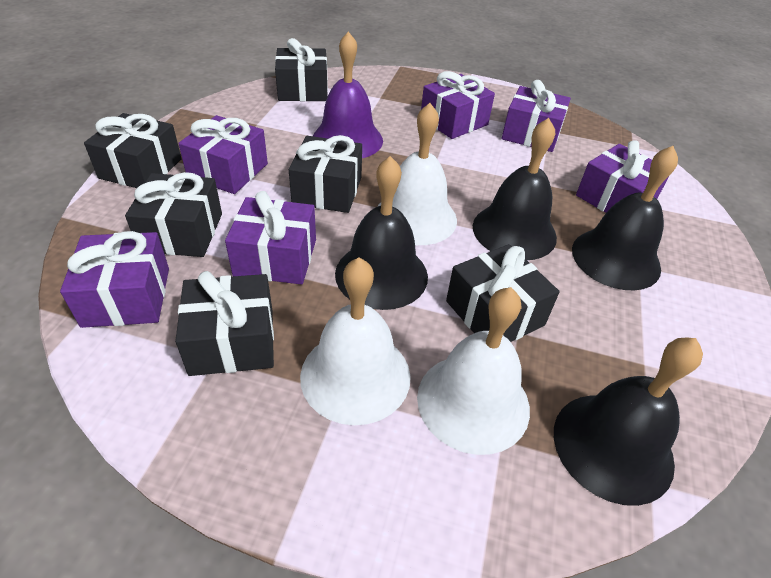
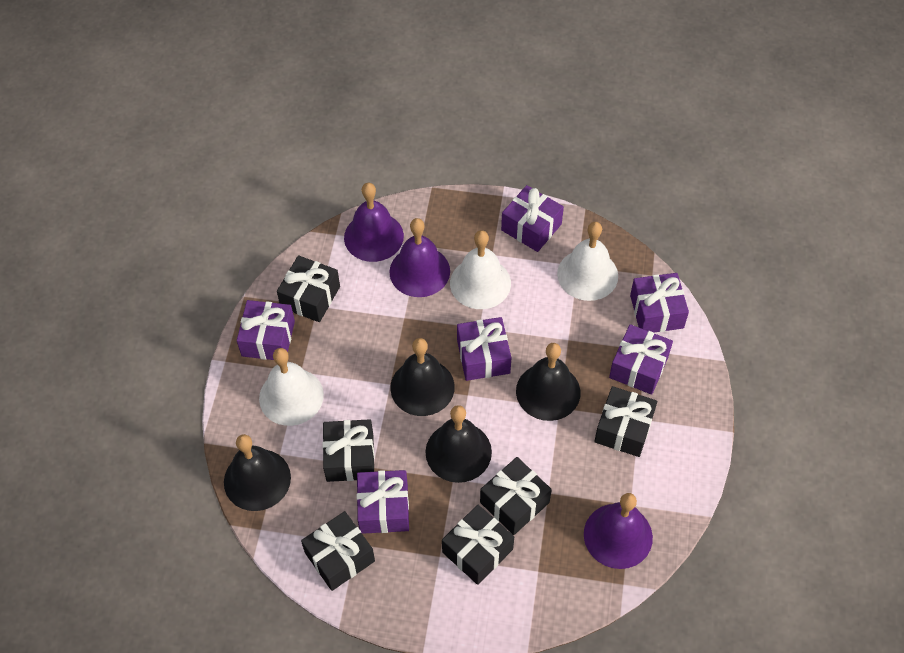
purple bell: 1 -> 3

